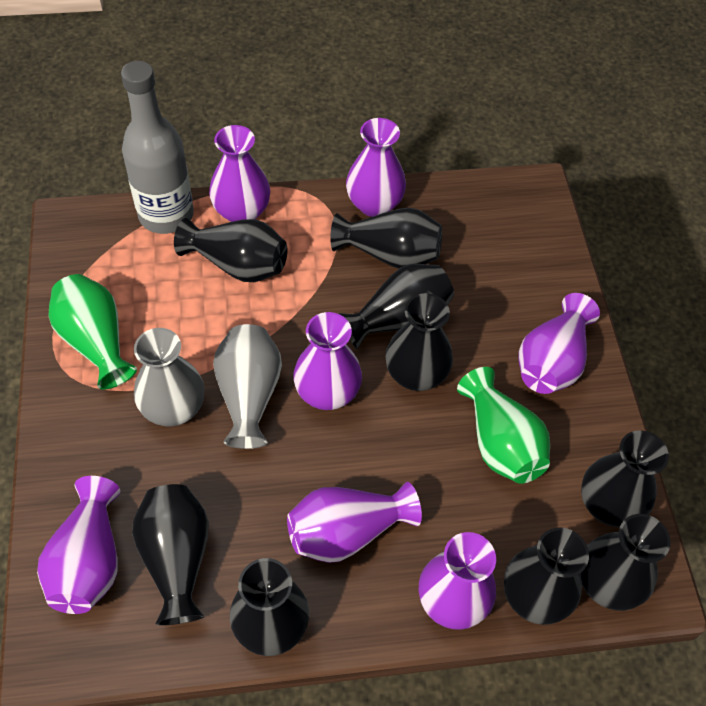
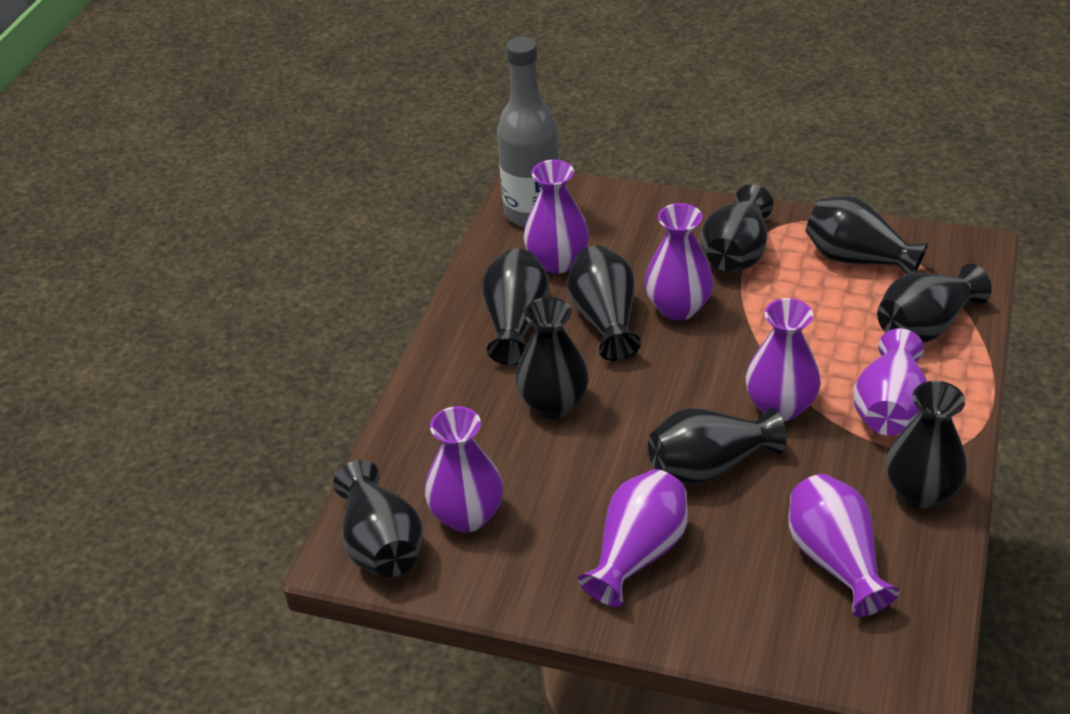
green vase: 2 -> 0
grey vase: 2 -> 0

